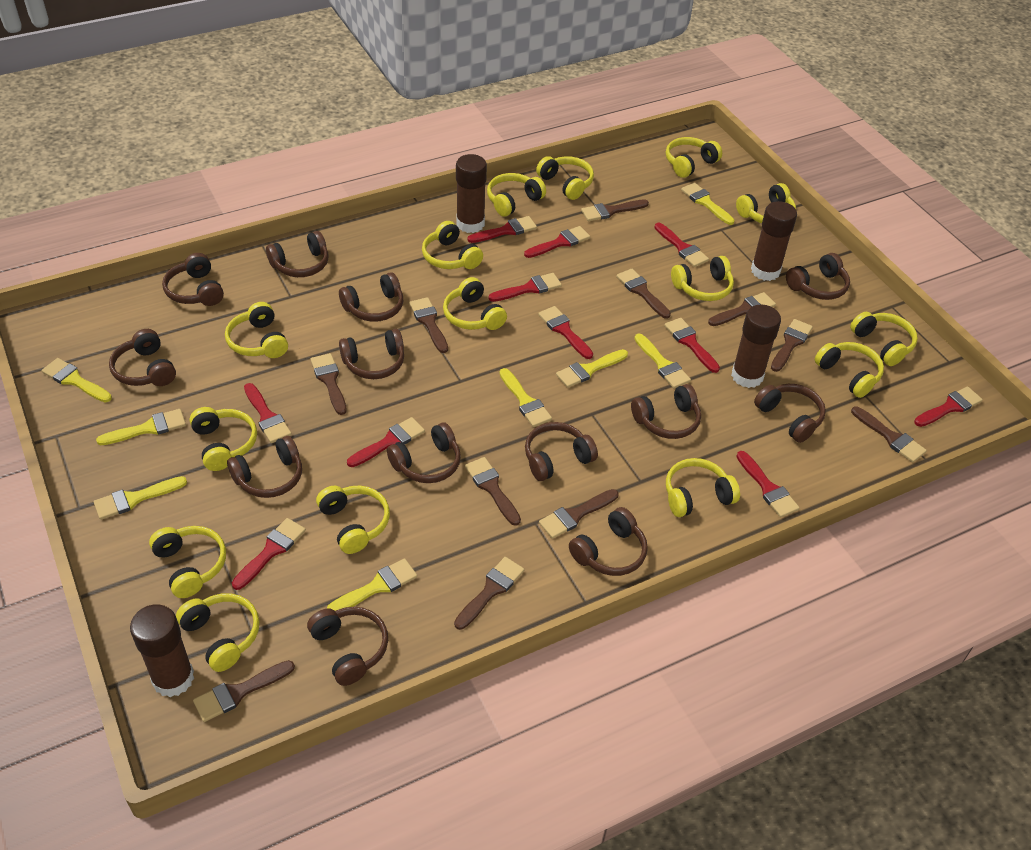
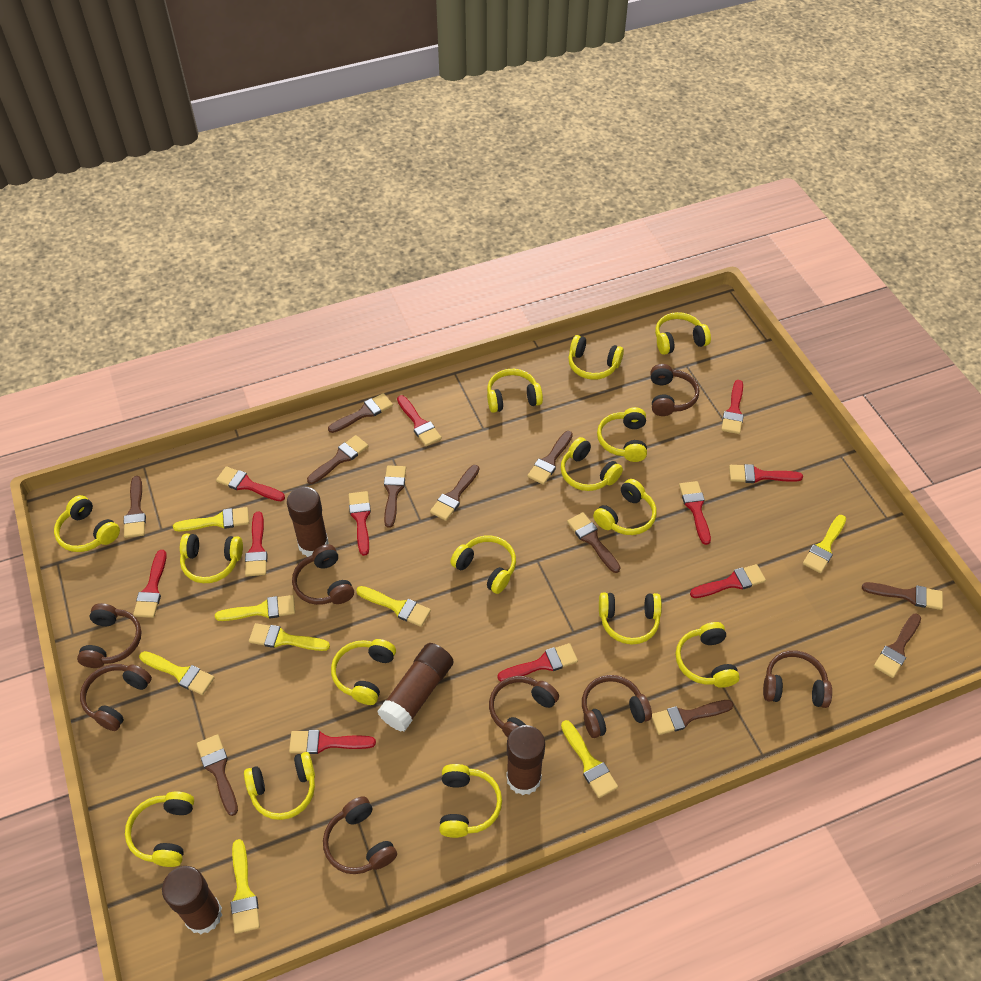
brown headphones: 13 -> 8

